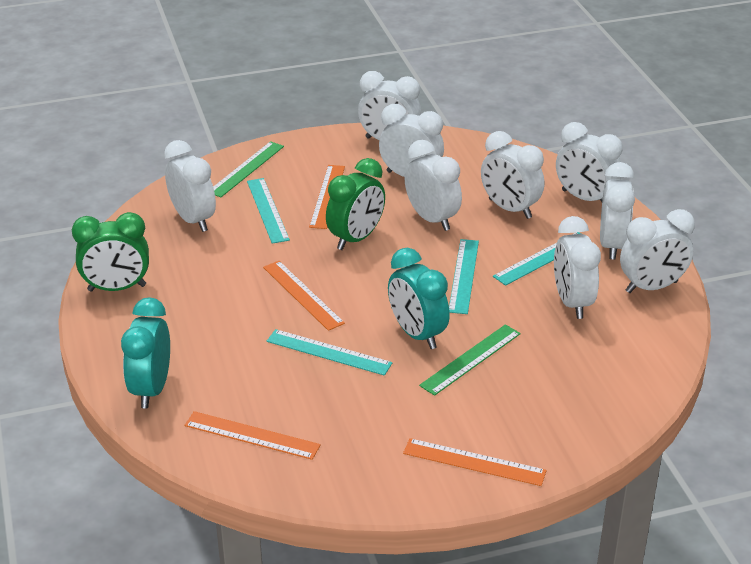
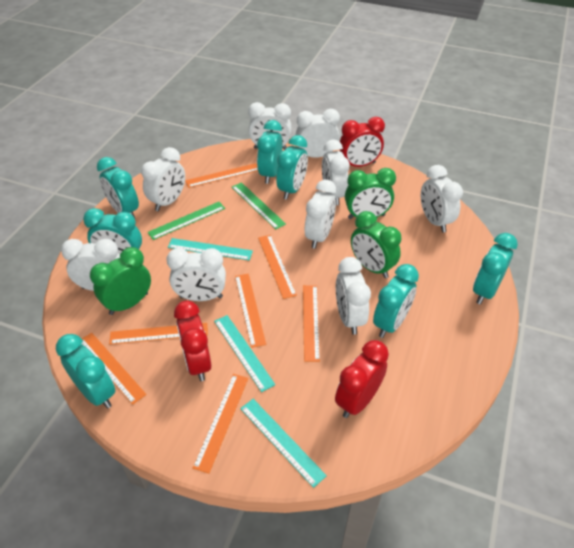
green clock: 2 -> 3
orange ruler: 4 -> 7
red clock: 0 -> 3
turquoise clock: 2 -> 7
turquoise ruler: 4 -> 3

